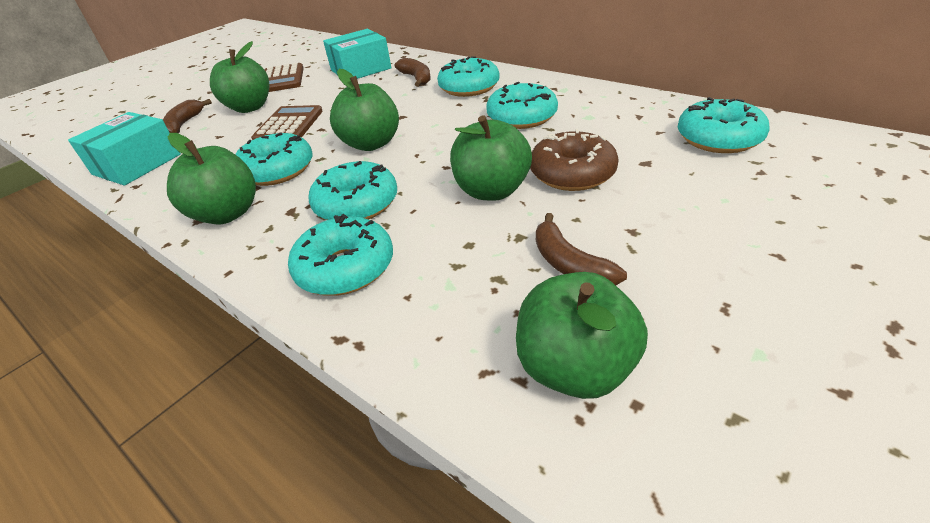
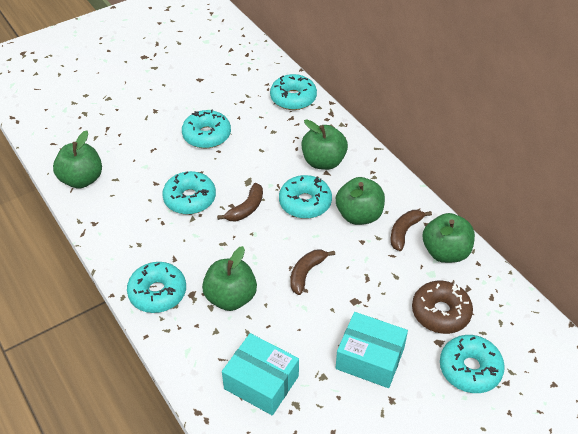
brown calculator: 2 -> 0

